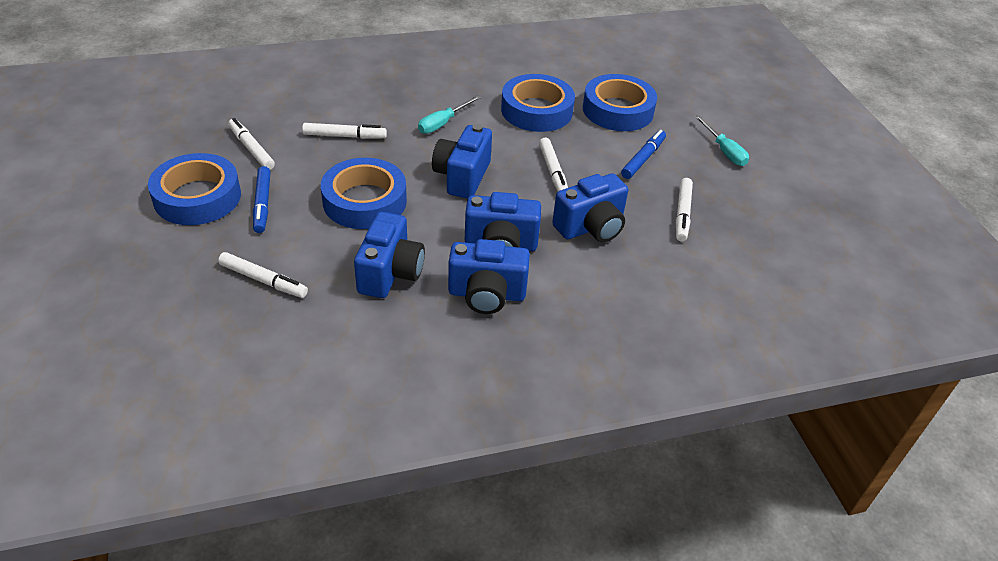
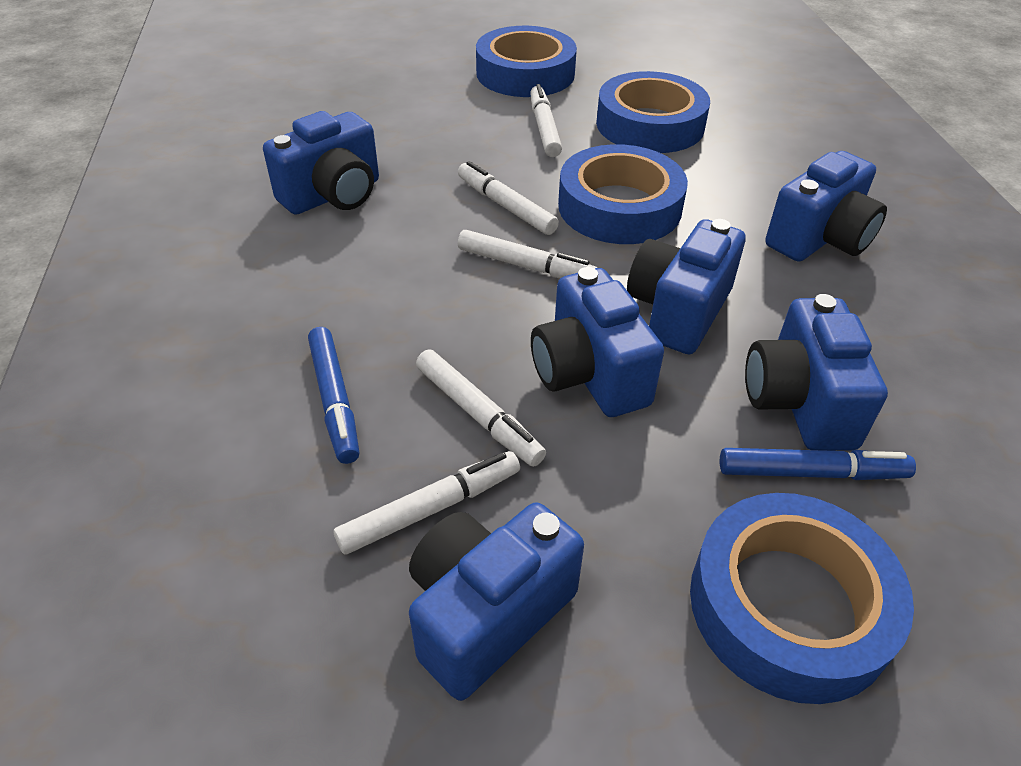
blue camera: 5 -> 6
turquoise screwdriver: 2 -> 0

